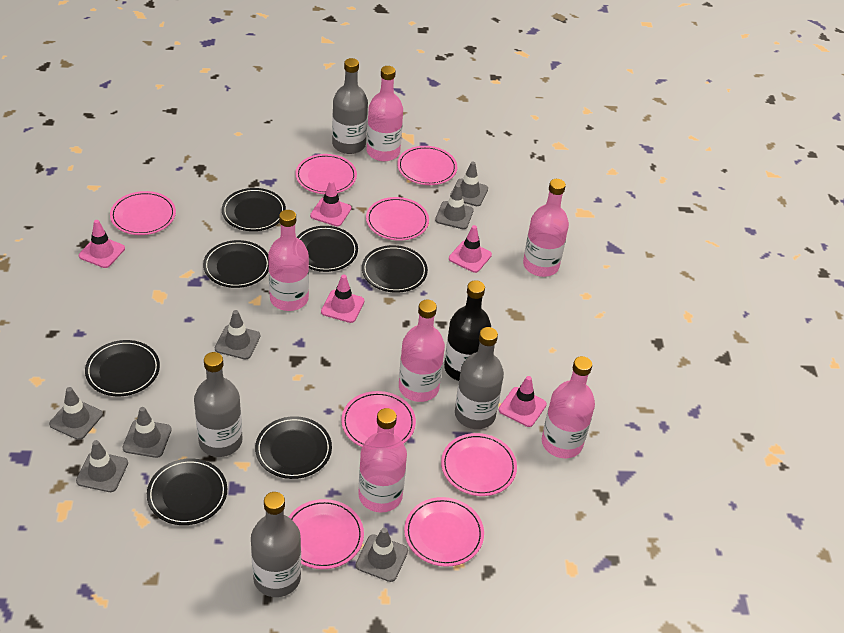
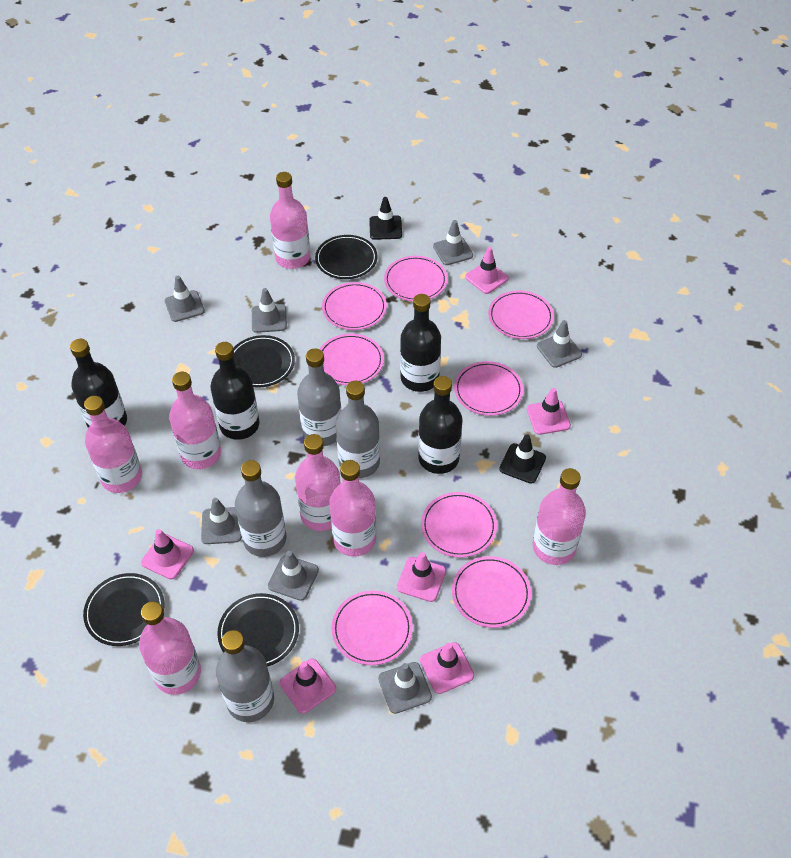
black bottle: 1 -> 4
black plate: 7 -> 4
black traffic cone: 0 -> 2
pink bottle: 6 -> 7
pink traffic cone: 5 -> 6

